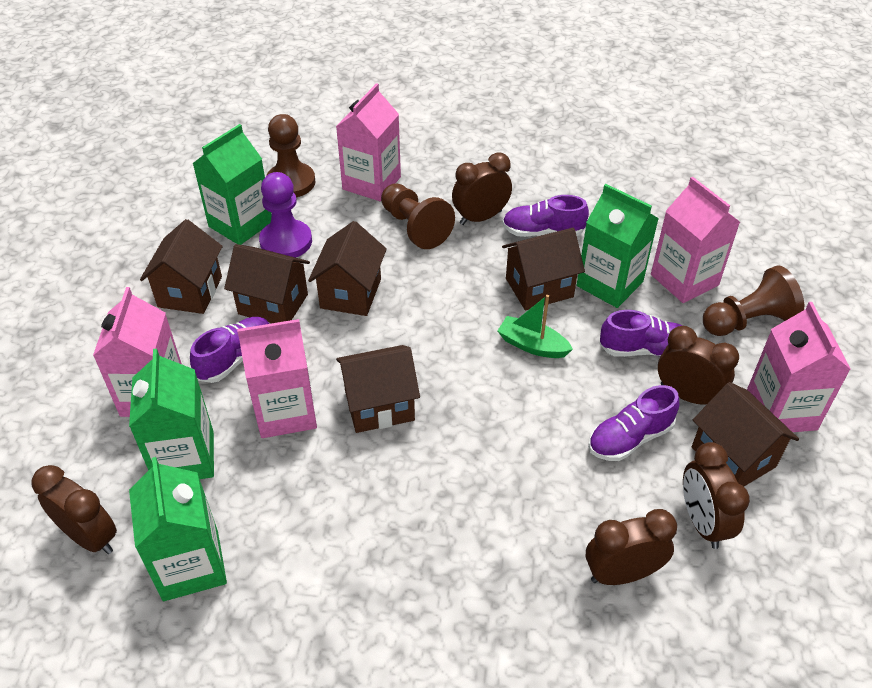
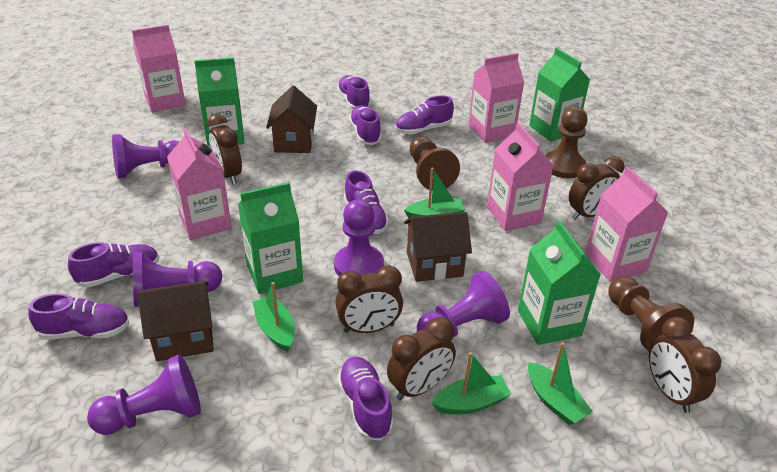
brown house: 6 -> 3
green boat: 1 -> 4
purple pawn: 1 -> 5
purple shoe: 4 -> 7

